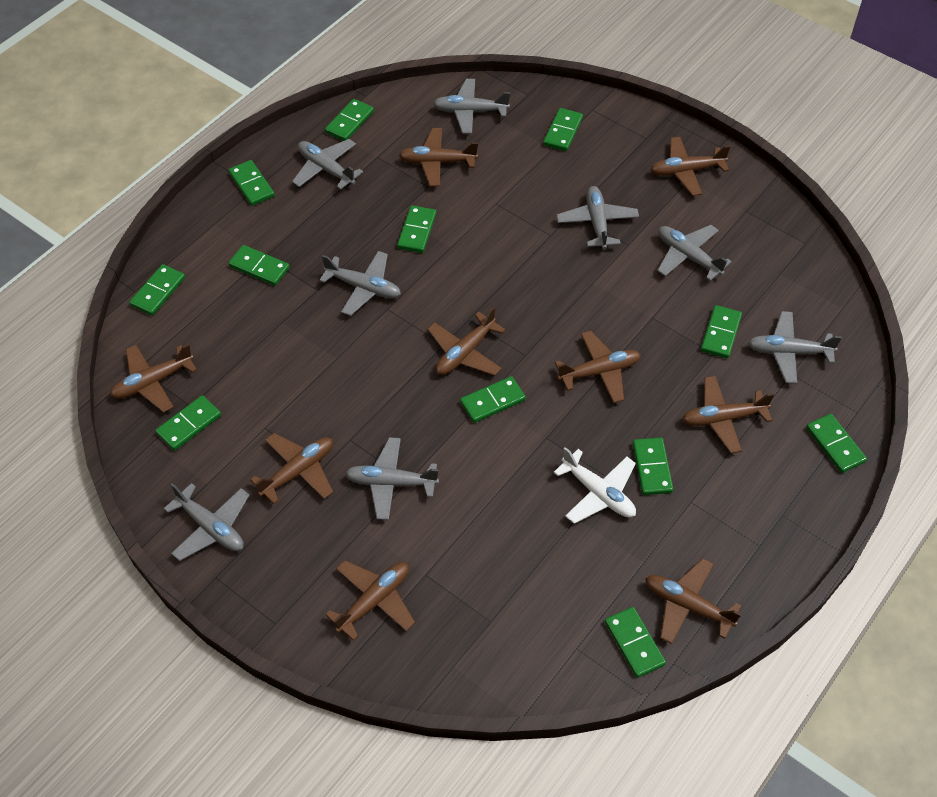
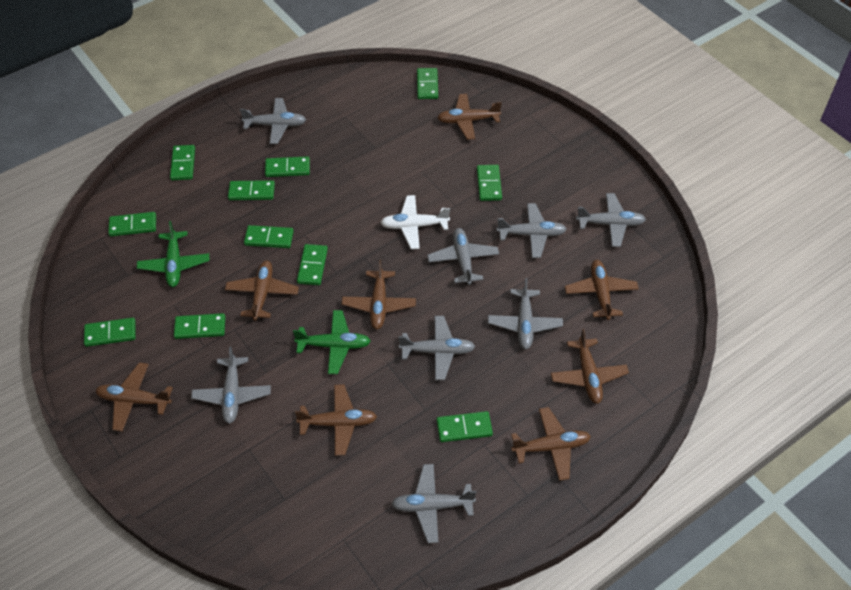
brown plane: 9 -> 8
green domino: 12 -> 11
green plane: 0 -> 2

